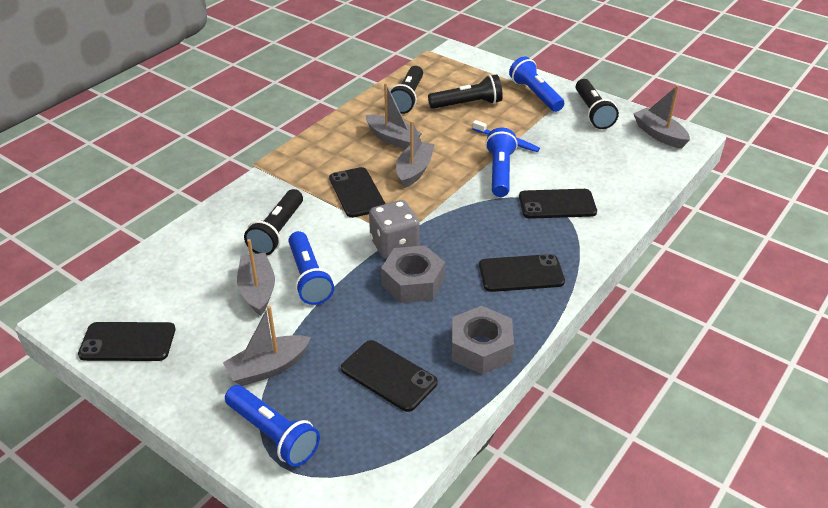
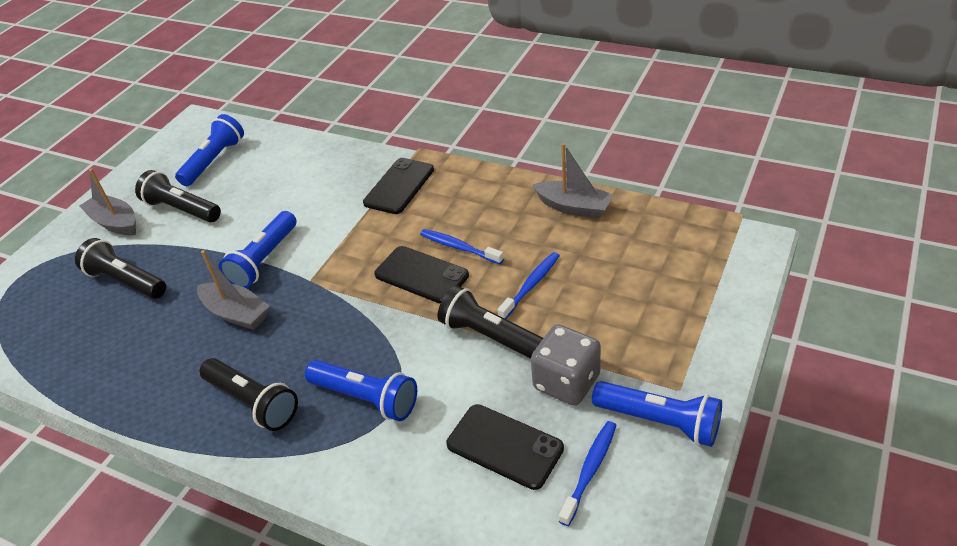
black phone: 5 -> 3
blue toothbrush: 1 -> 3
grey boat: 5 -> 3
grey nut: 2 -> 0

